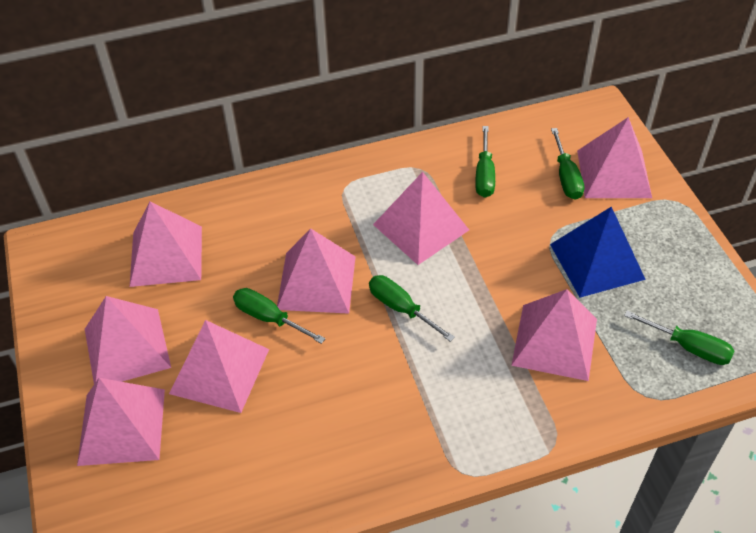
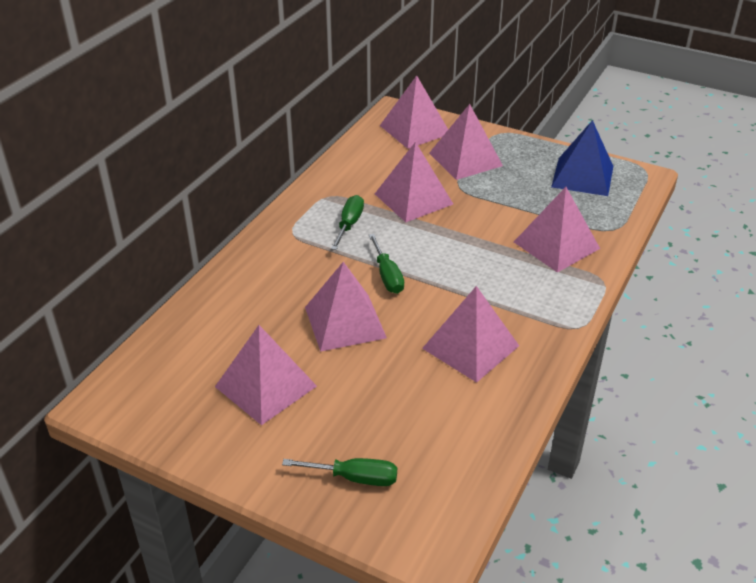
green screwdriver: 5 -> 3
pink pyramid: 8 -> 7

